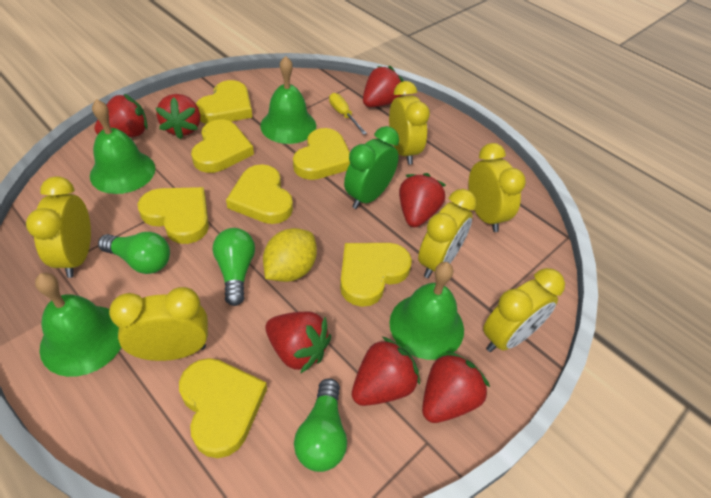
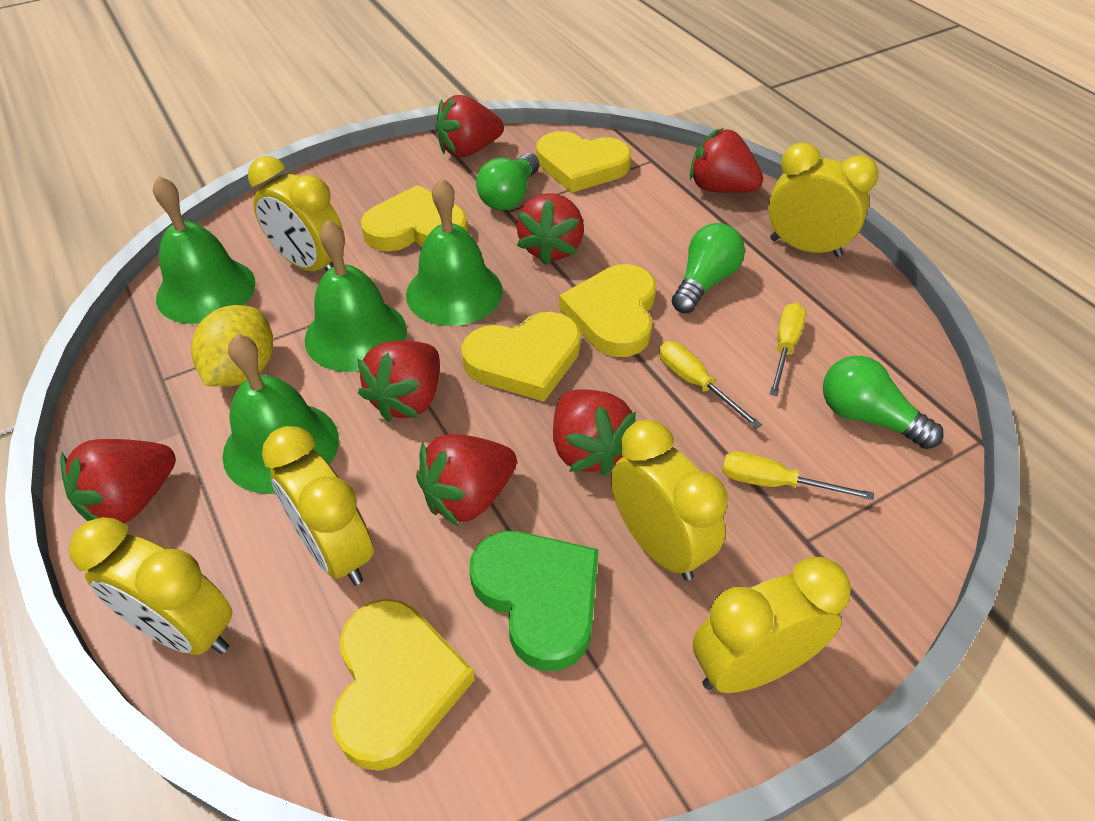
green clock: 1 -> 0
green heart: 0 -> 1
yellow heart: 7 -> 5
yellow screwdriver: 1 -> 3

